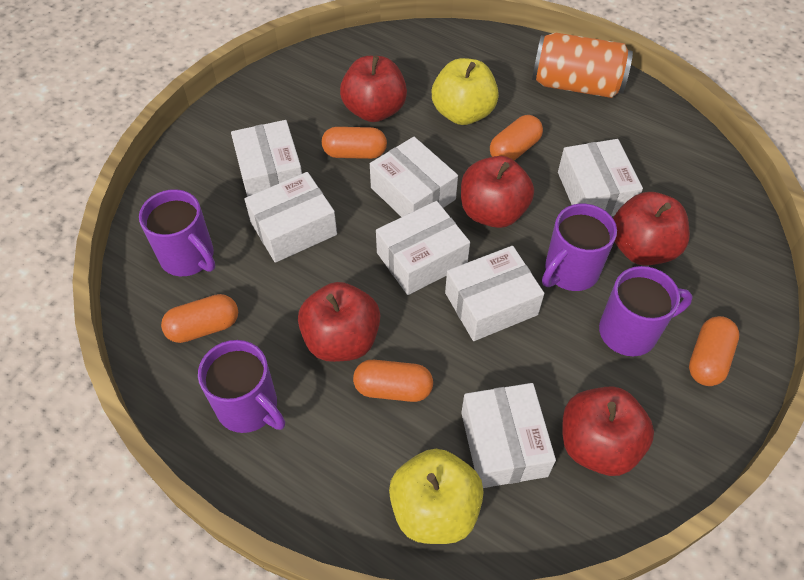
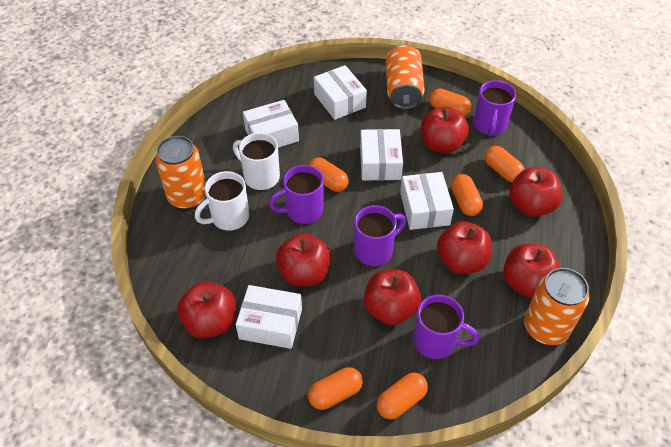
orange can: 1 -> 3
orange capsule: 5 -> 6
red apple: 5 -> 7
white box: 7 -> 5
white mug: 0 -> 2
yellow apple: 2 -> 0

